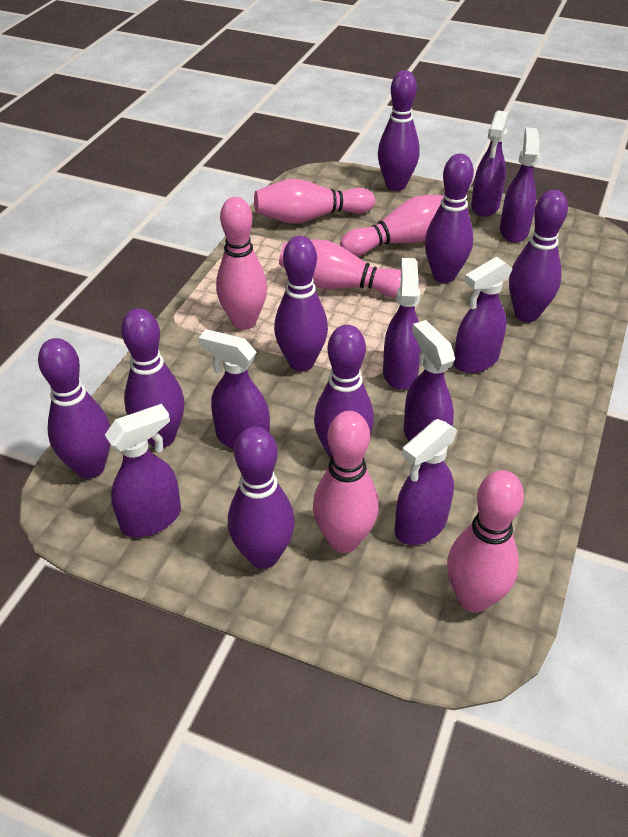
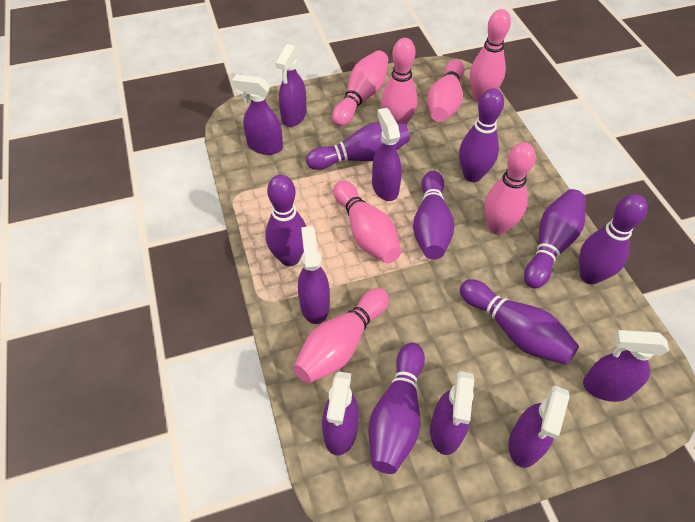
pink bowling pin: 6 -> 7

